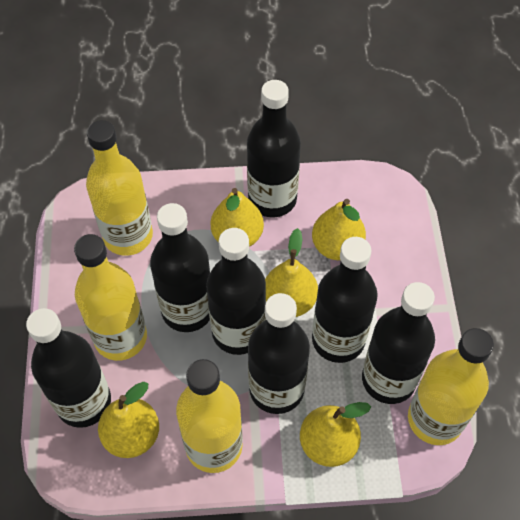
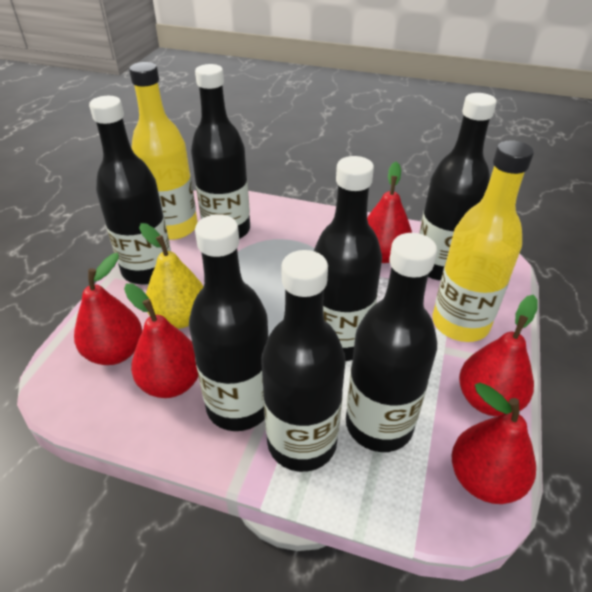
red pear: 0 -> 5
yellow bottle: 4 -> 2
yellow pear: 5 -> 1

